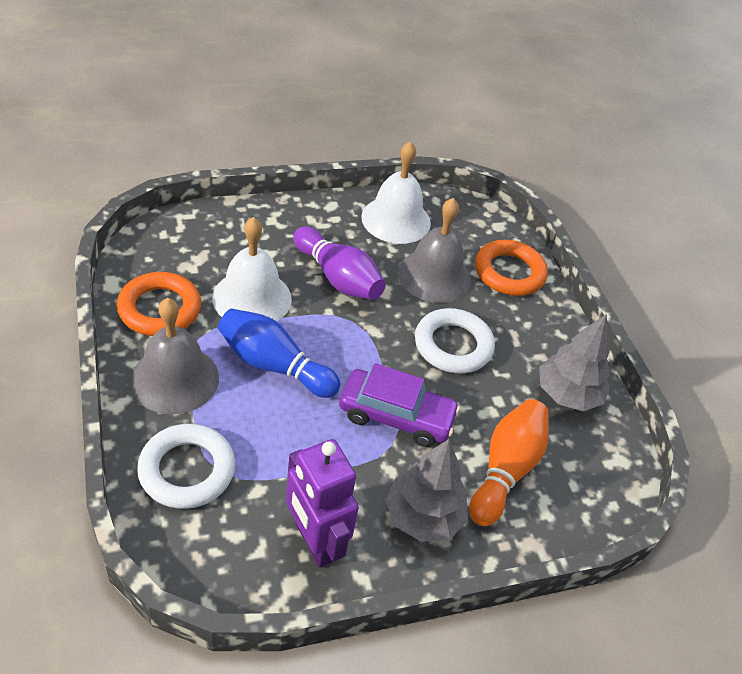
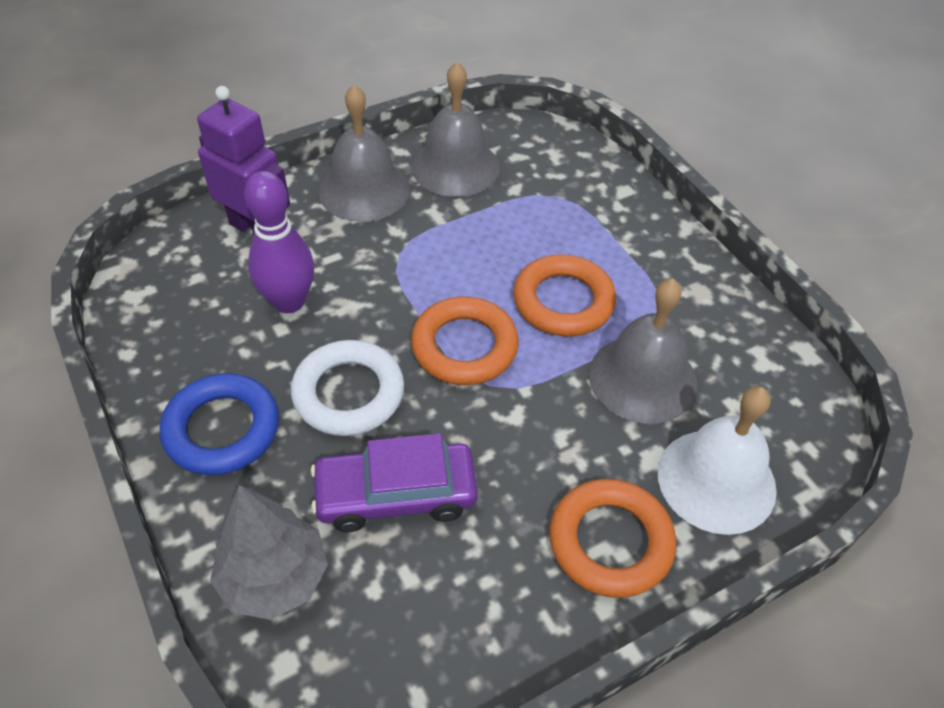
blue bowling pin: 1 -> 0
blue ring: 0 -> 1
grey bell: 2 -> 3
grey tree: 2 -> 1
orange bowling pin: 1 -> 0
orange ring: 2 -> 3
white bell: 2 -> 1
white ring: 2 -> 1

